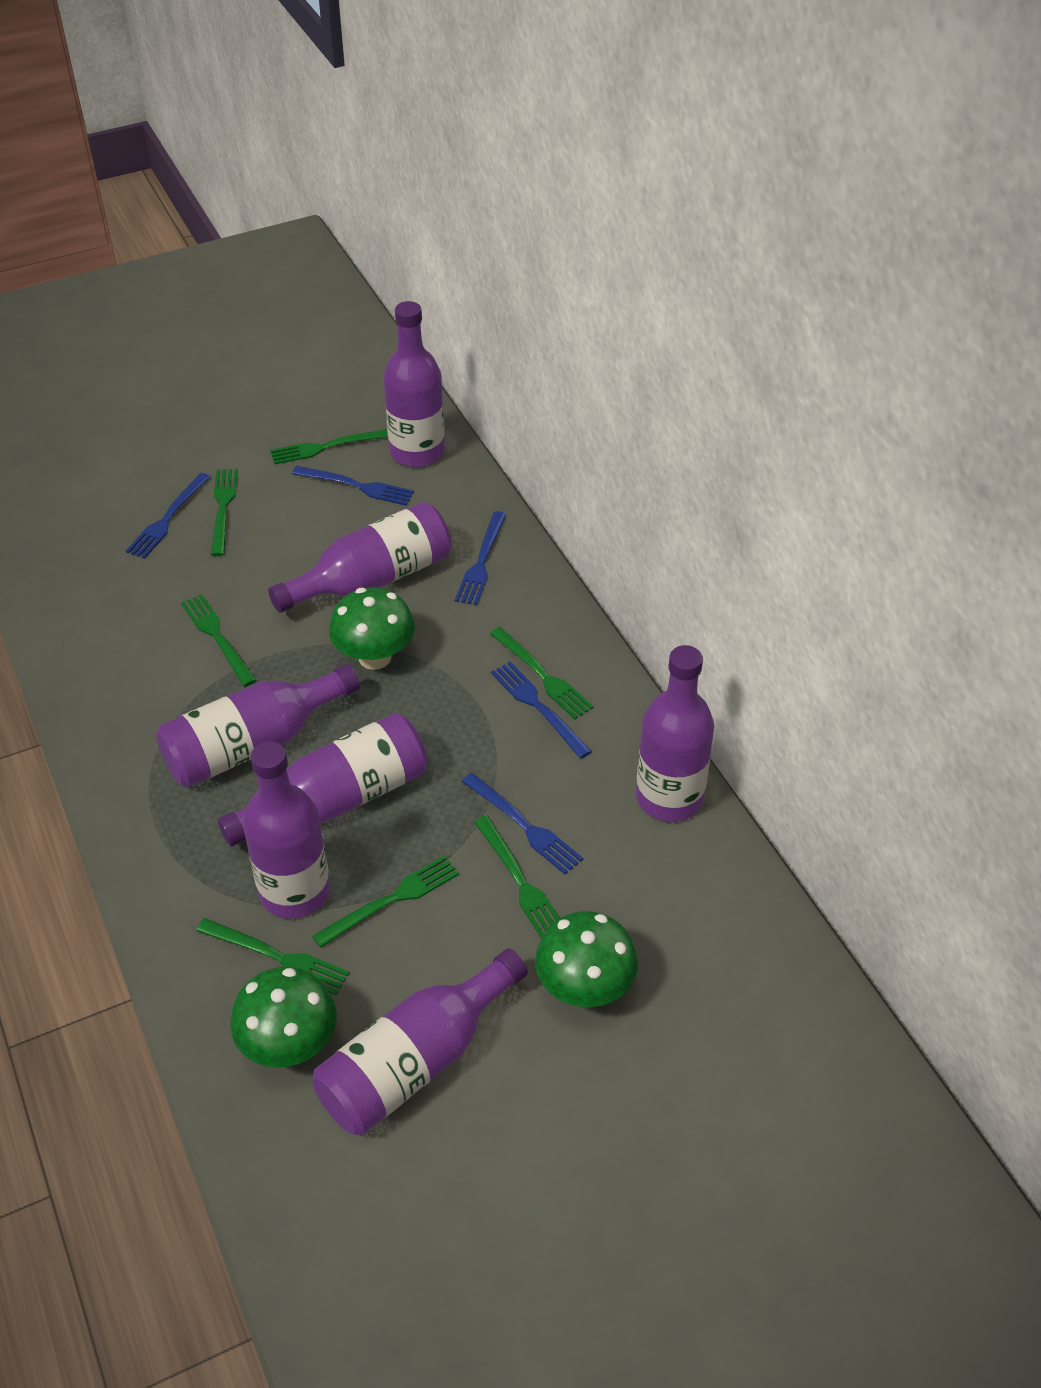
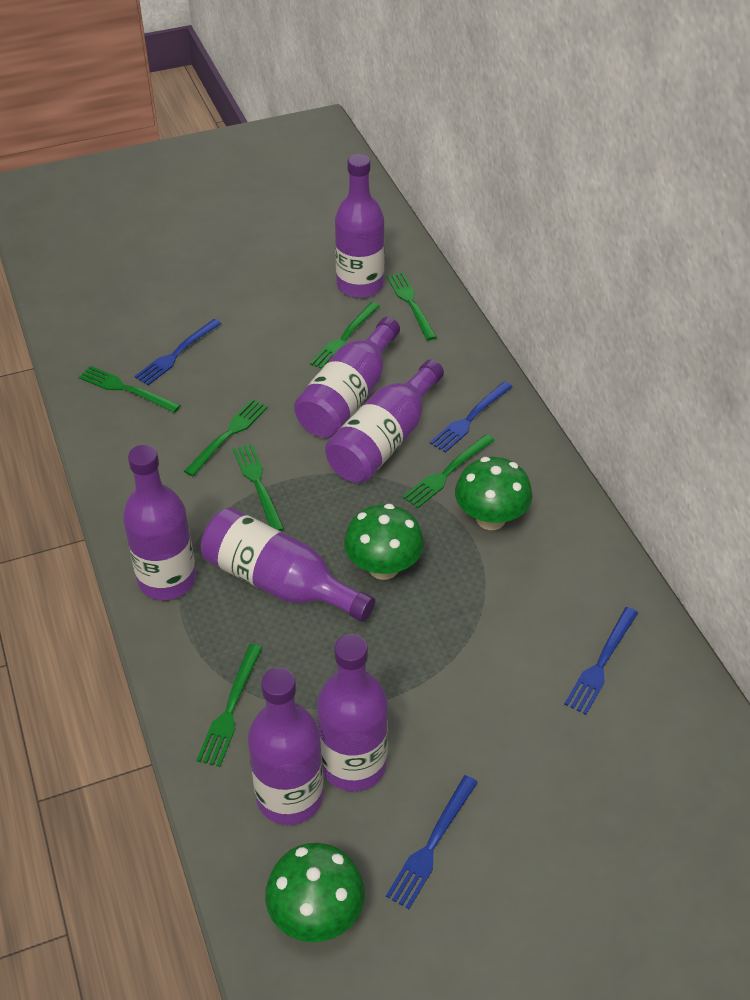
blue fork: 5 -> 4

